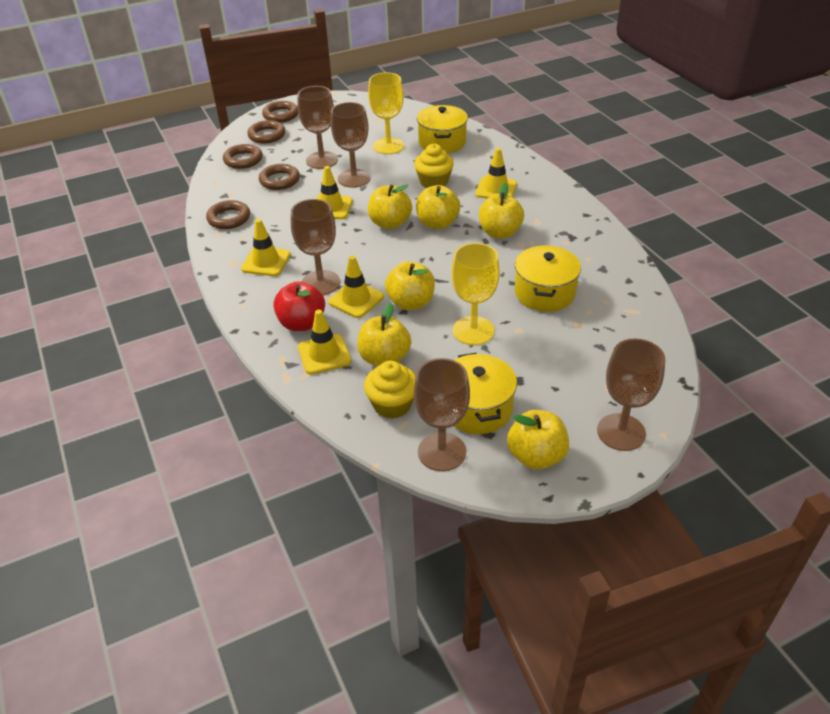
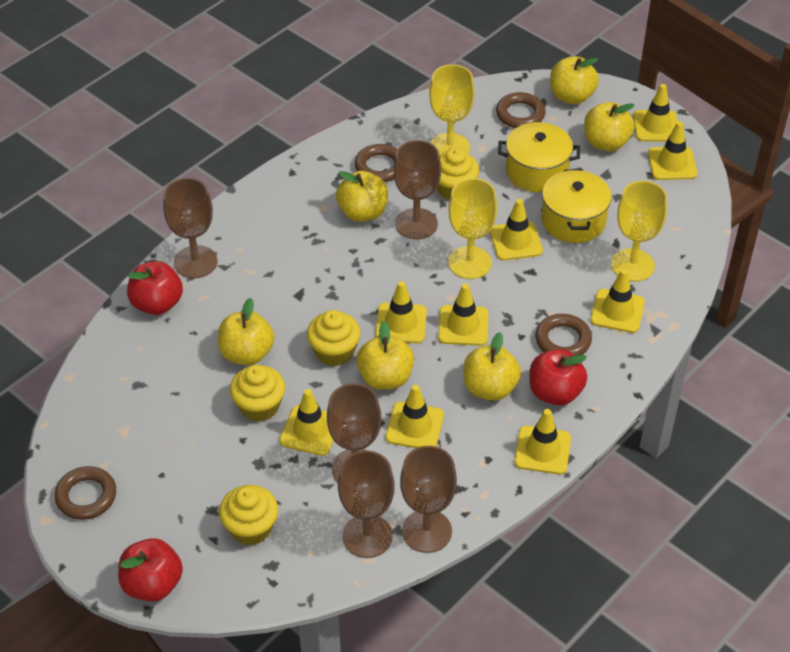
brown ring: 5 -> 4
red apple: 1 -> 3
yellow cupcake: 2 -> 4
yellow goblet: 2 -> 3
yellow pot: 3 -> 2
yellow traffic cone: 5 -> 9

